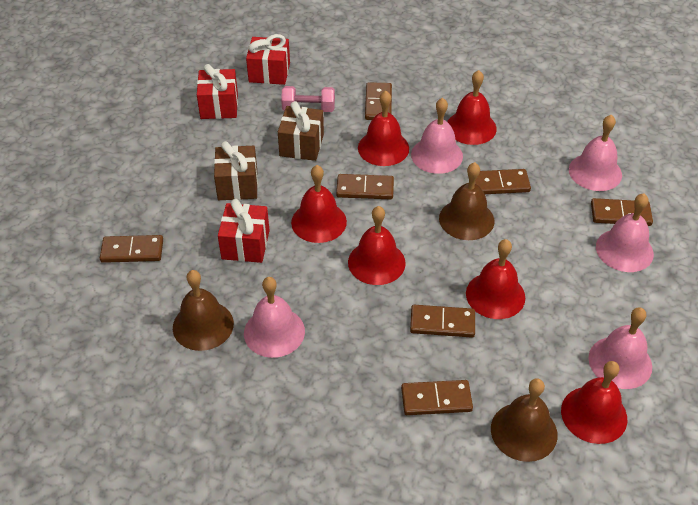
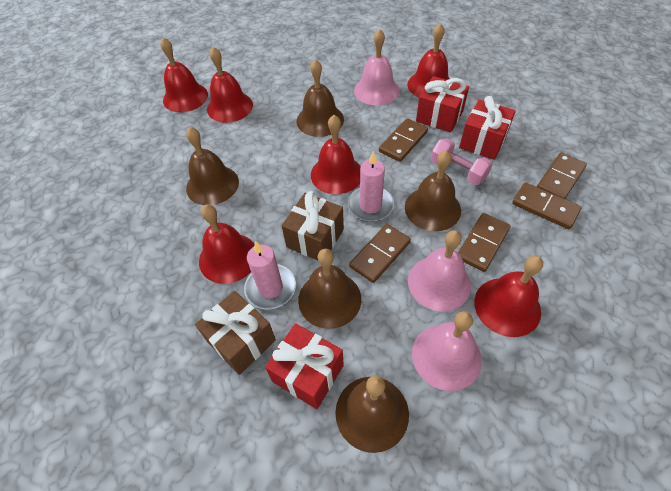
brown bell: 3 -> 5
brown domino: 7 -> 5
pink bell: 5 -> 3
pink candle: 0 -> 2

